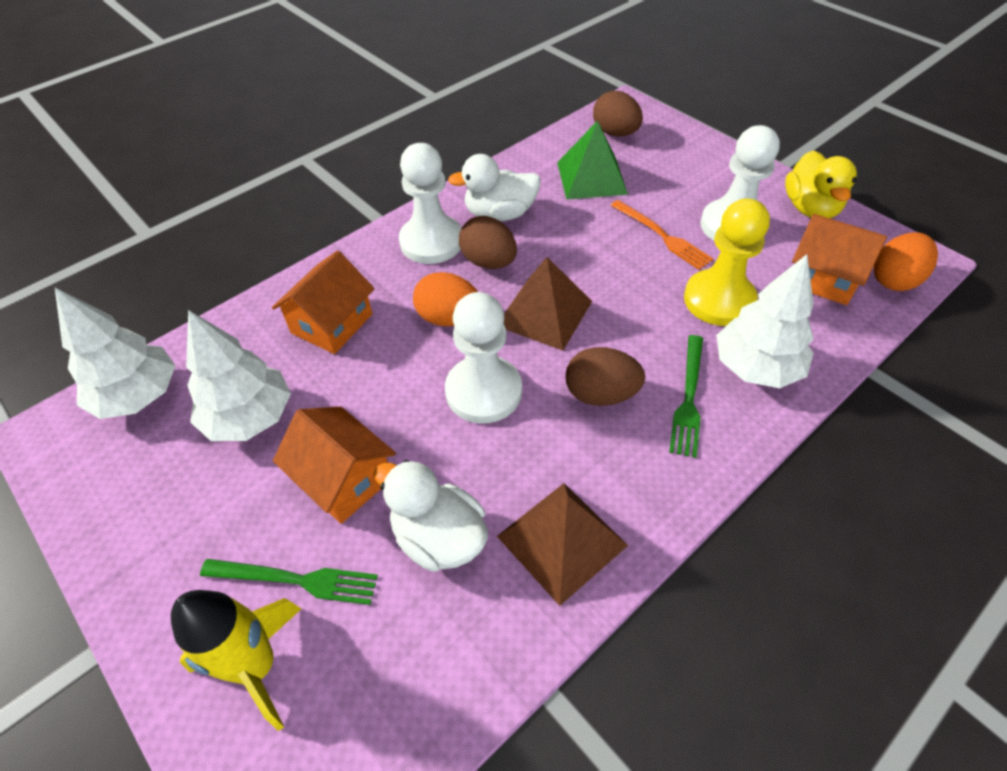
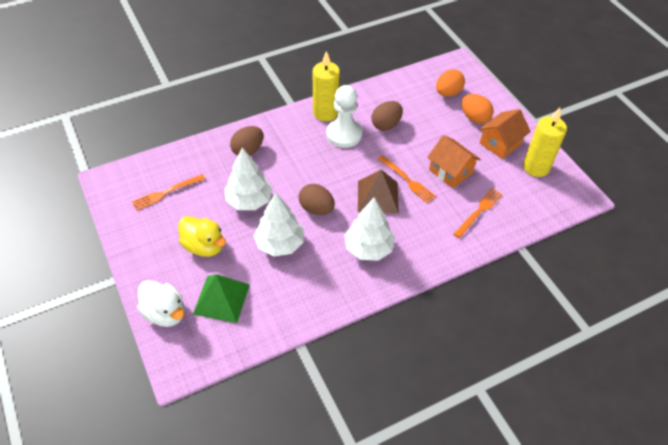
brown pyramid: 2 -> 1
green fork: 2 -> 0
orange fork: 1 -> 3
orange house: 3 -> 2
white duck: 2 -> 1
white pawn: 3 -> 1
yellow candle: 0 -> 2
yellow pawn: 1 -> 0
yellow rocket: 1 -> 0

